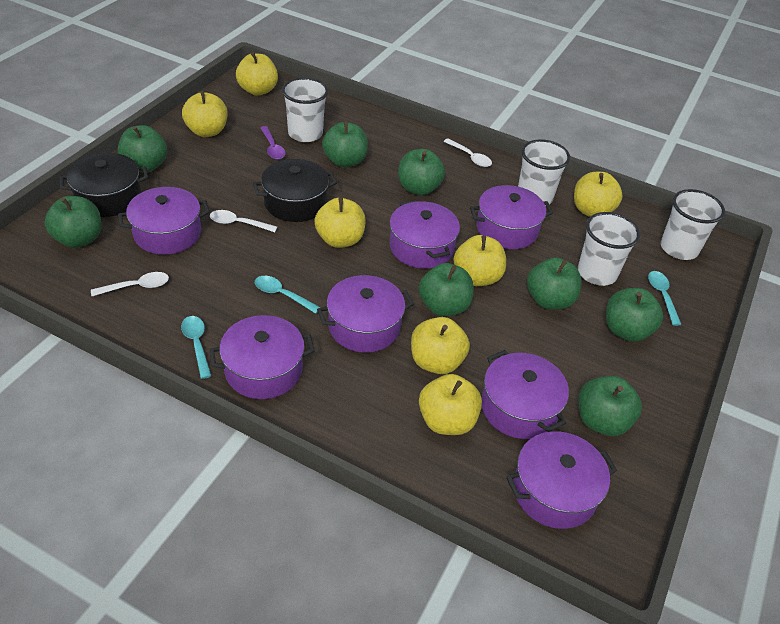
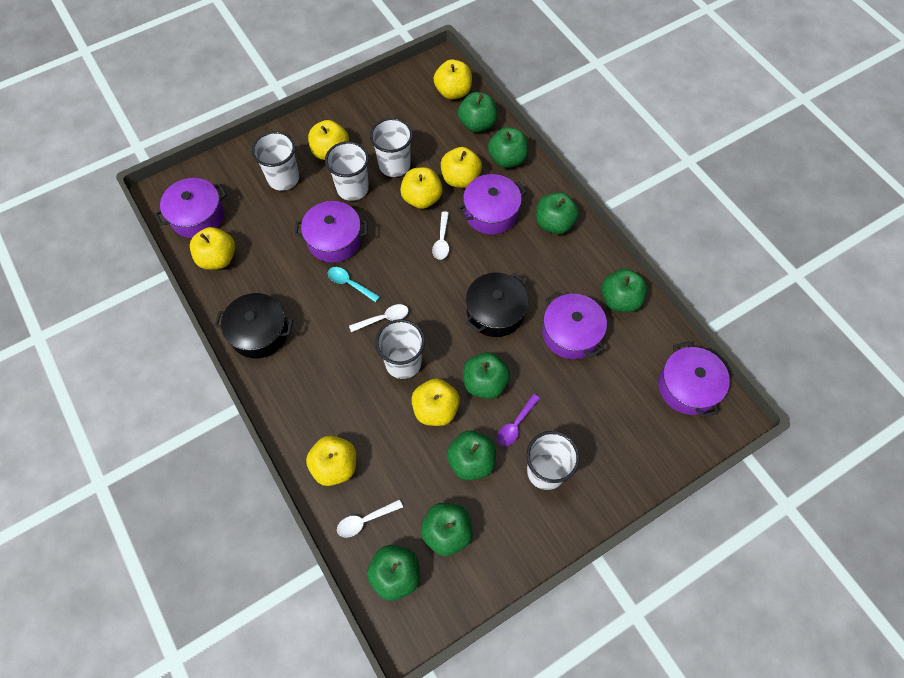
purple pot: 7 -> 5
turquoise spoon: 3 -> 1
white cup: 4 -> 5

